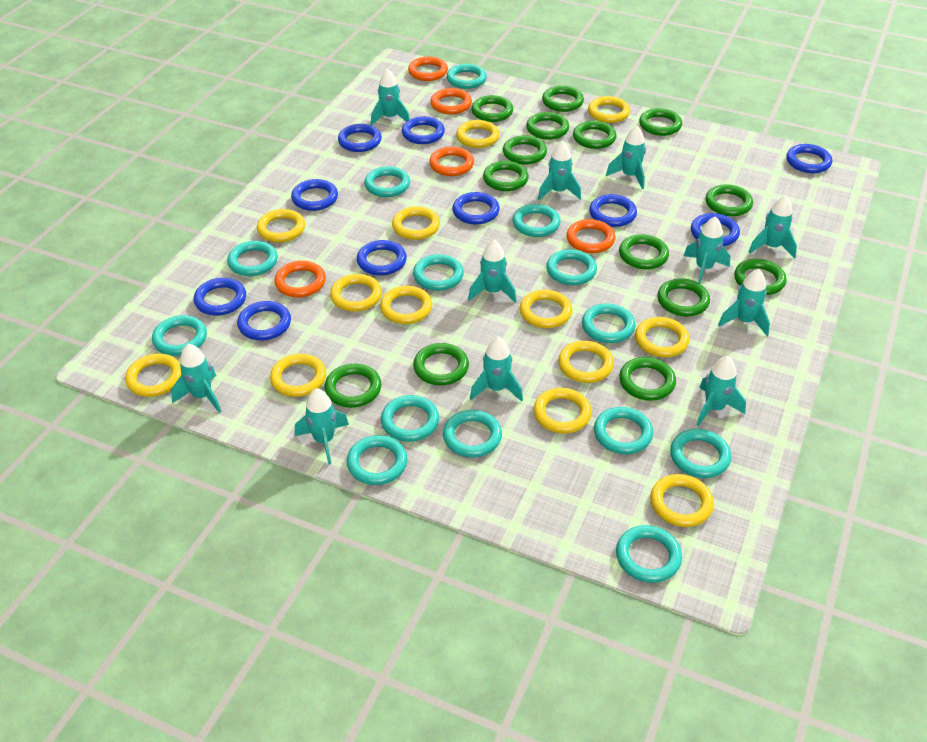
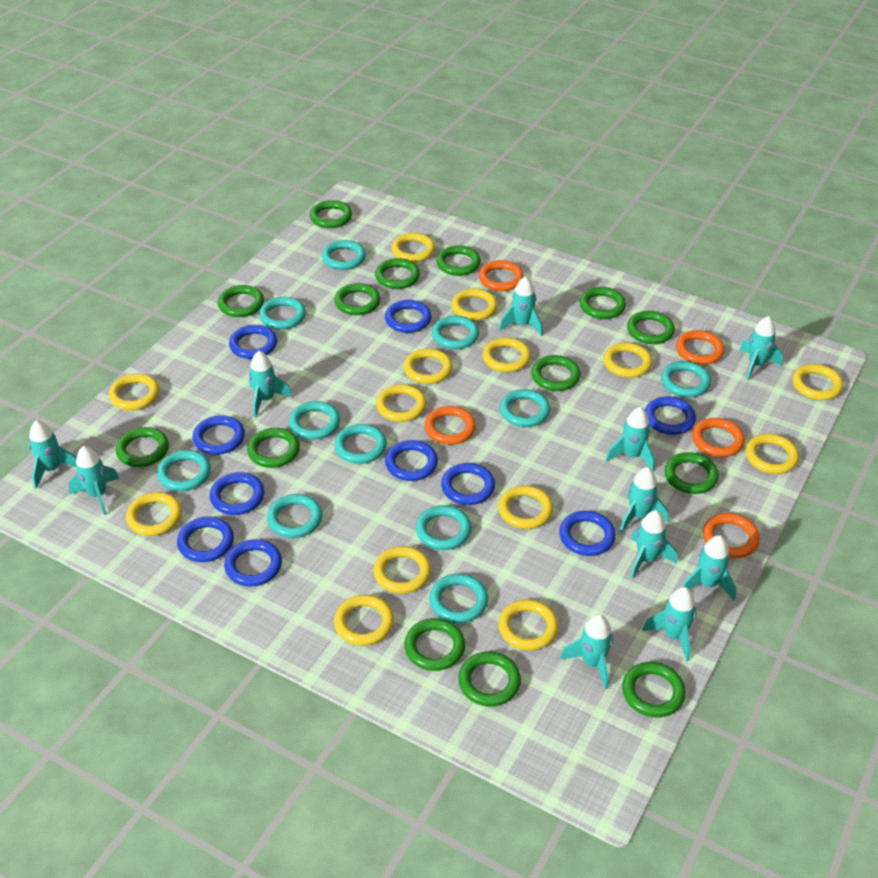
turquoise ring: 14 -> 11
yellow ring: 13 -> 14

